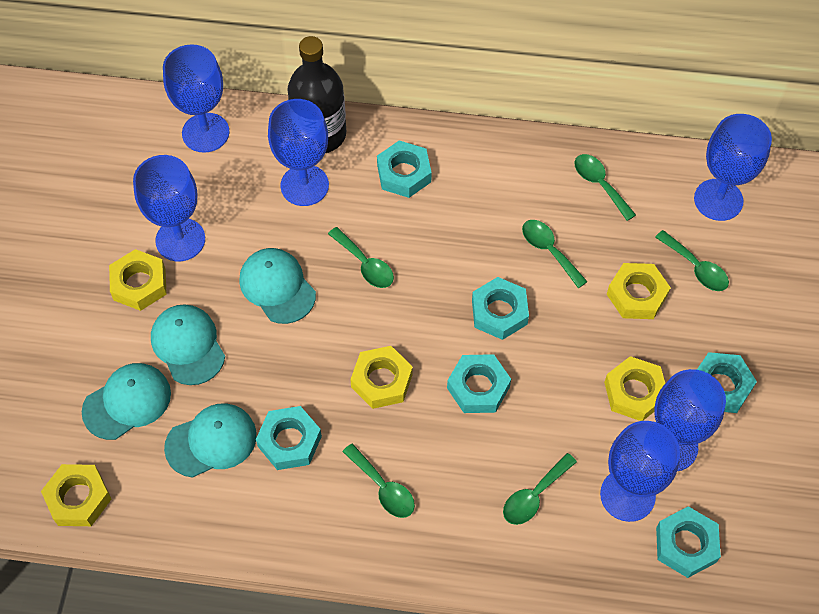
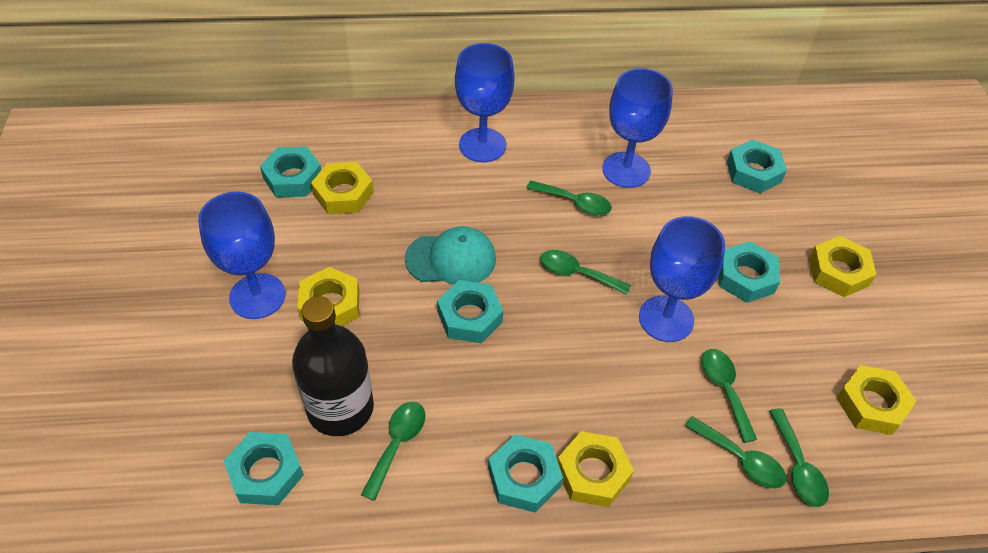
blue goblet: 6 -> 4
turquoise cap: 4 -> 1

